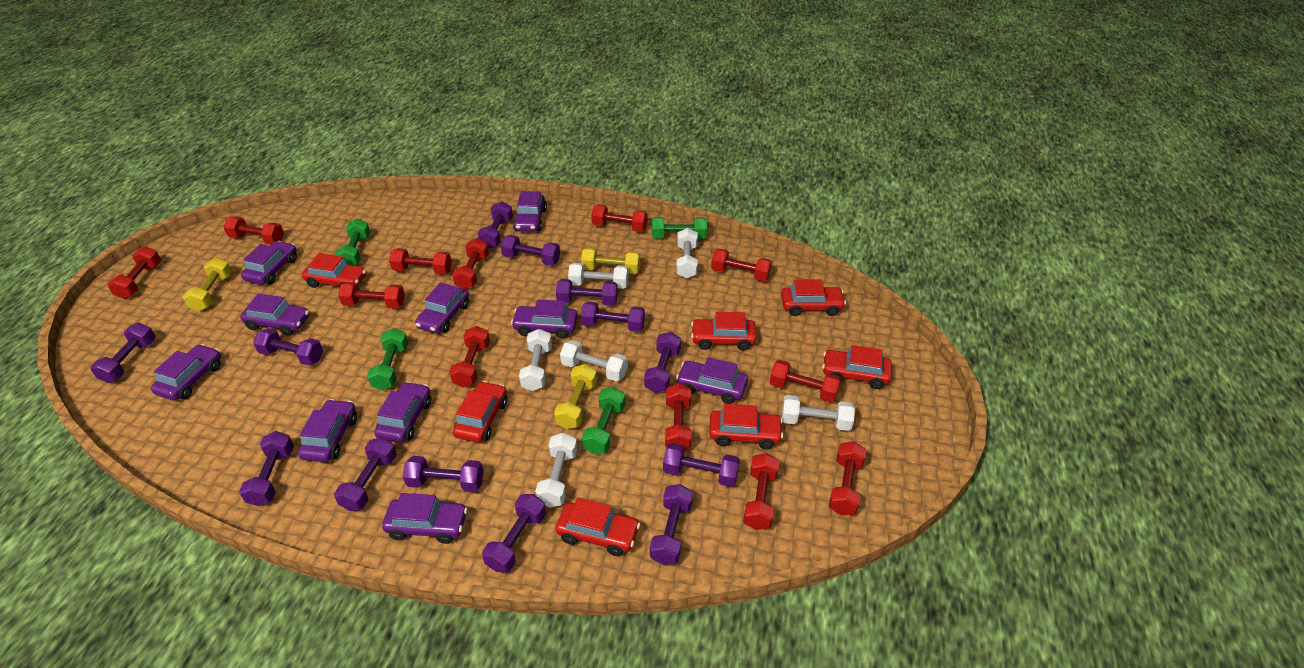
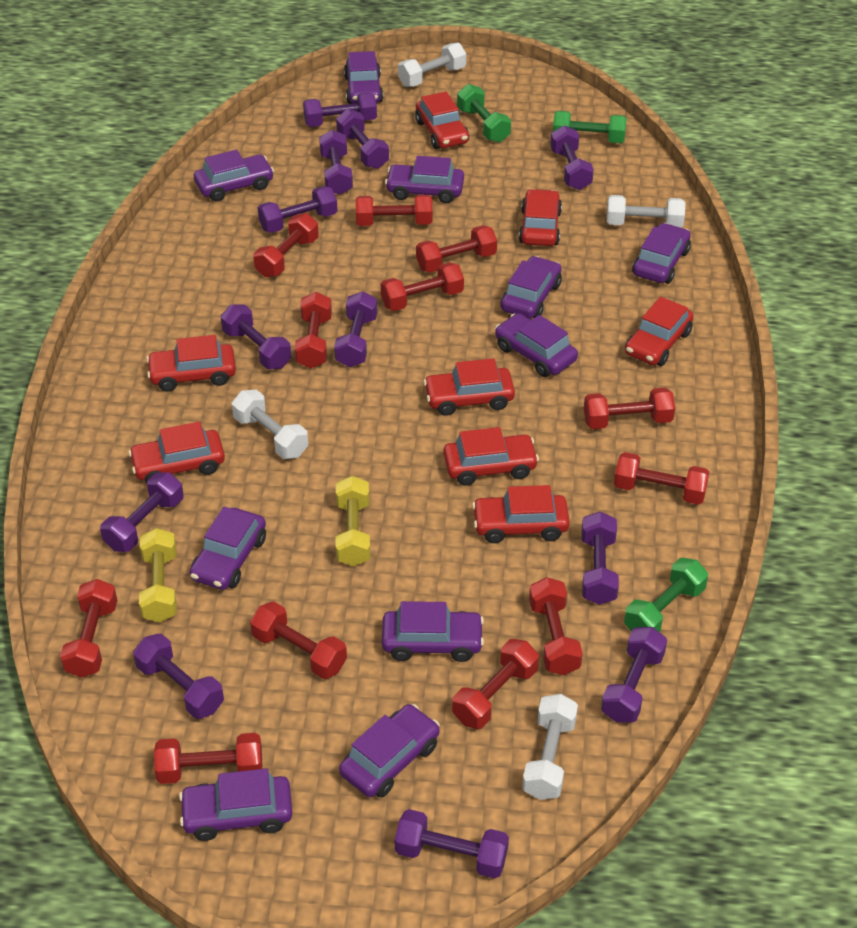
green dumbbell: 4 -> 3
purple dumbbell: 13 -> 12
red car: 7 -> 8
white dumbbell: 6 -> 4
yellow dumbbell: 3 -> 2

